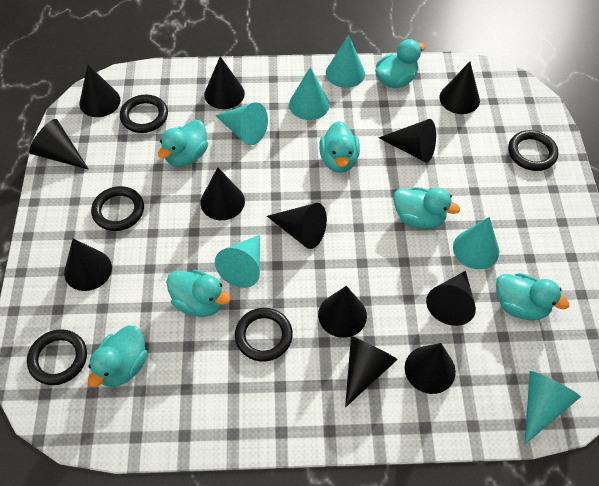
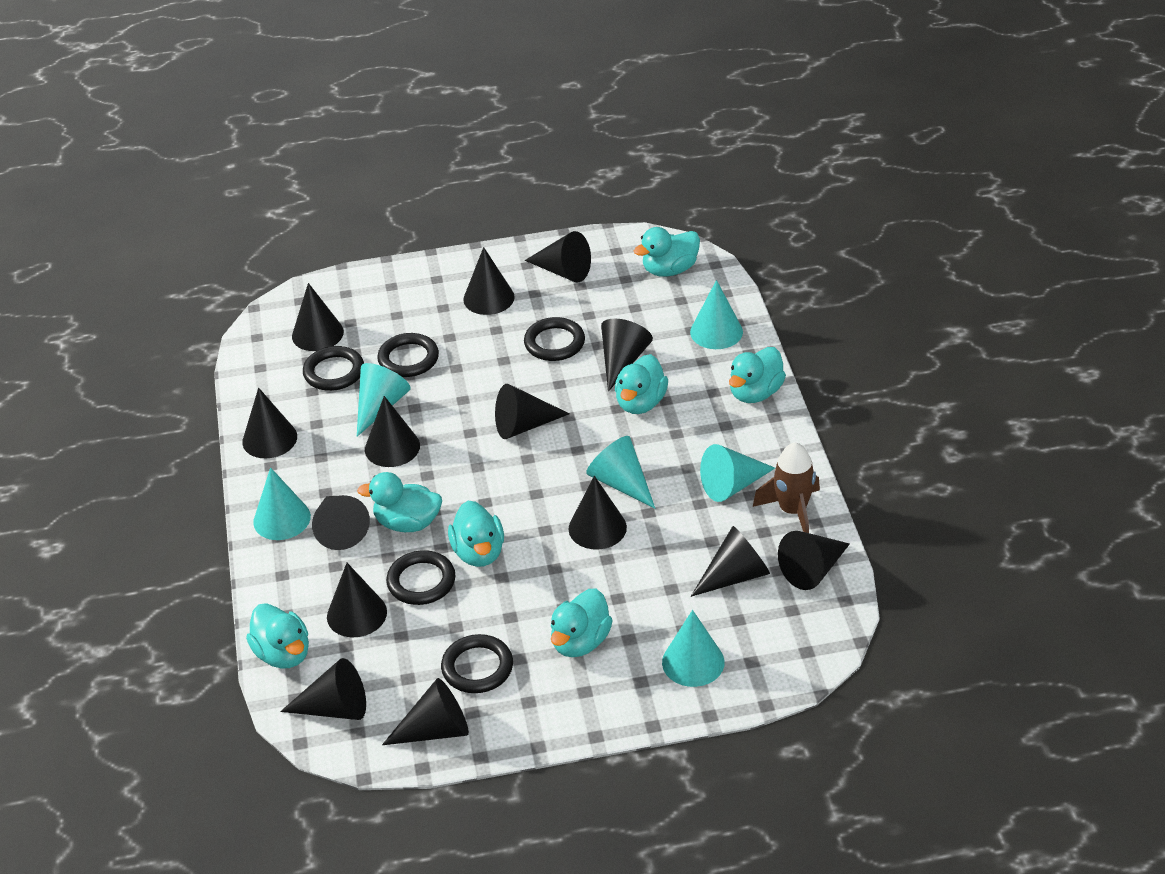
black cone: 12 -> 14
brown rocket: 0 -> 1

